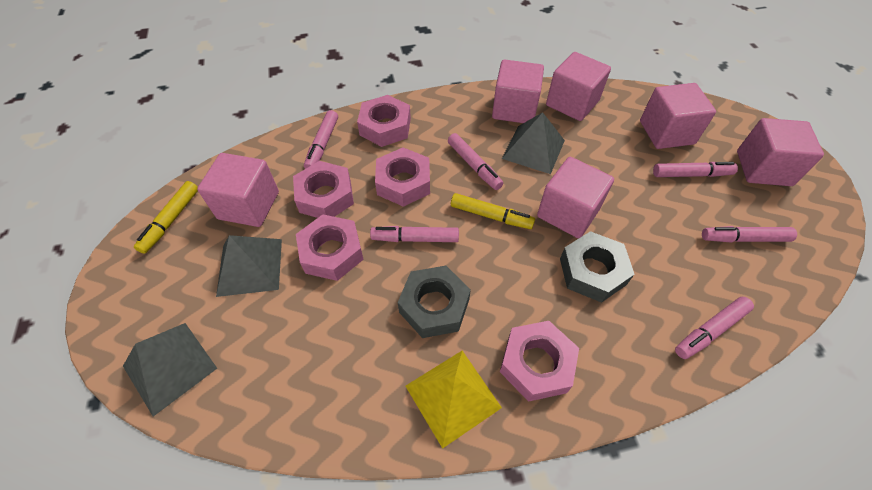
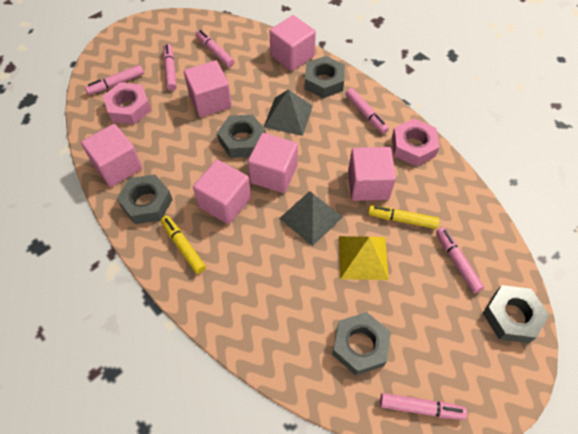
grey nut: 2 -> 5
grey pyramid: 3 -> 2
pink nut: 5 -> 2

